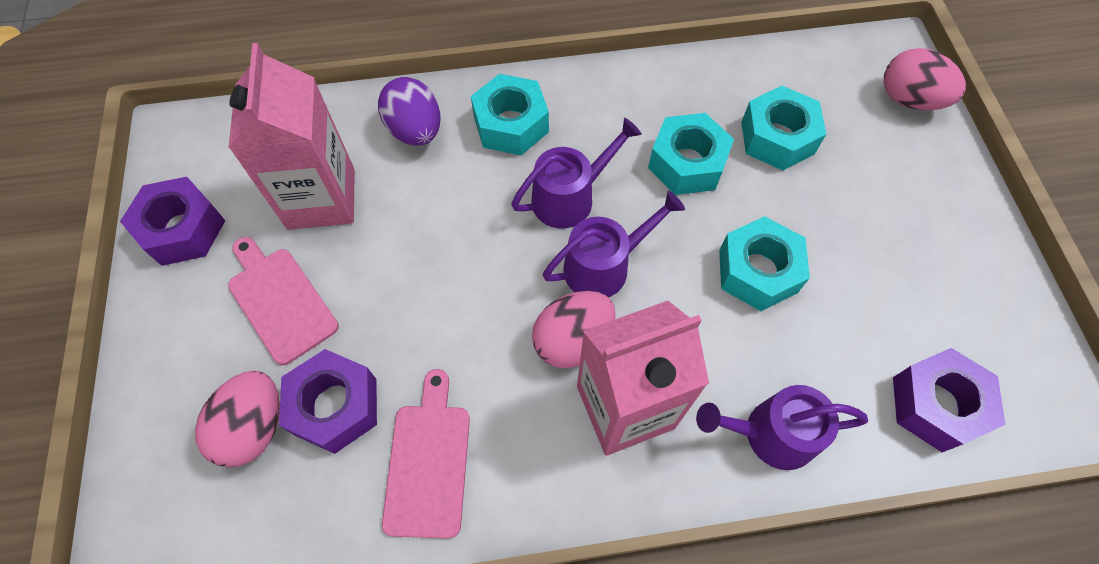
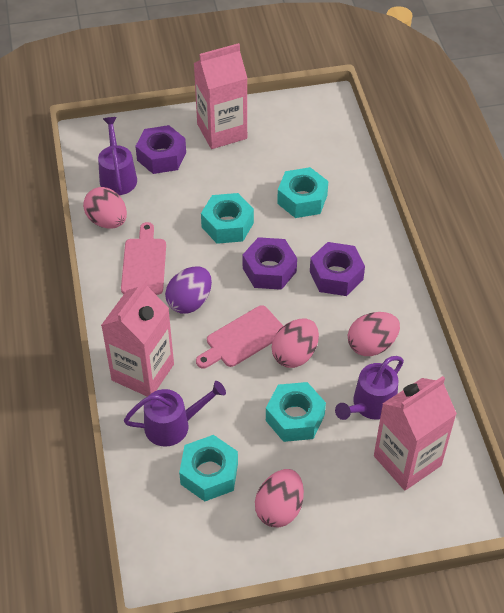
pink carton: 2 -> 3
pink egg: 3 -> 4

